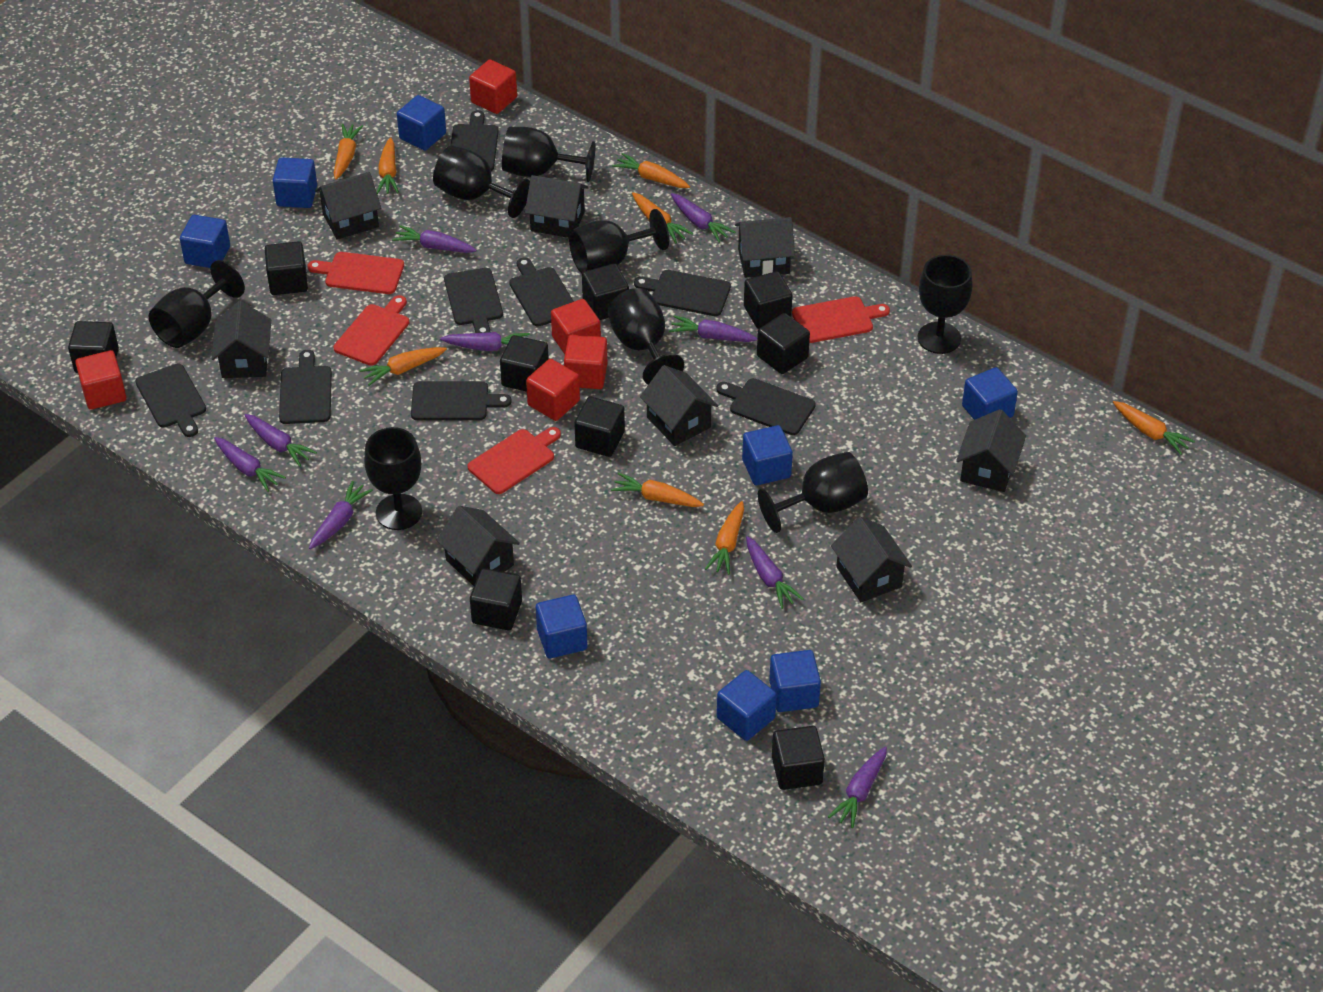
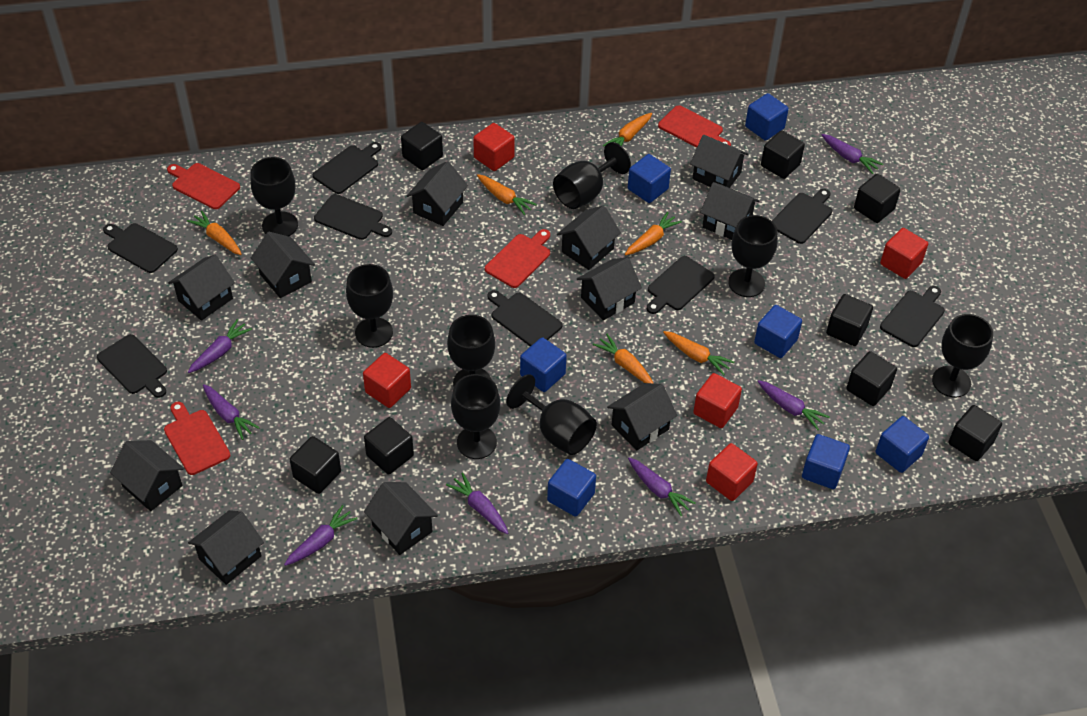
black cube: 9 -> 8
black house: 8 -> 11
blue cube: 8 -> 7
orange carrot: 8 -> 6
purple carrot: 9 -> 7

